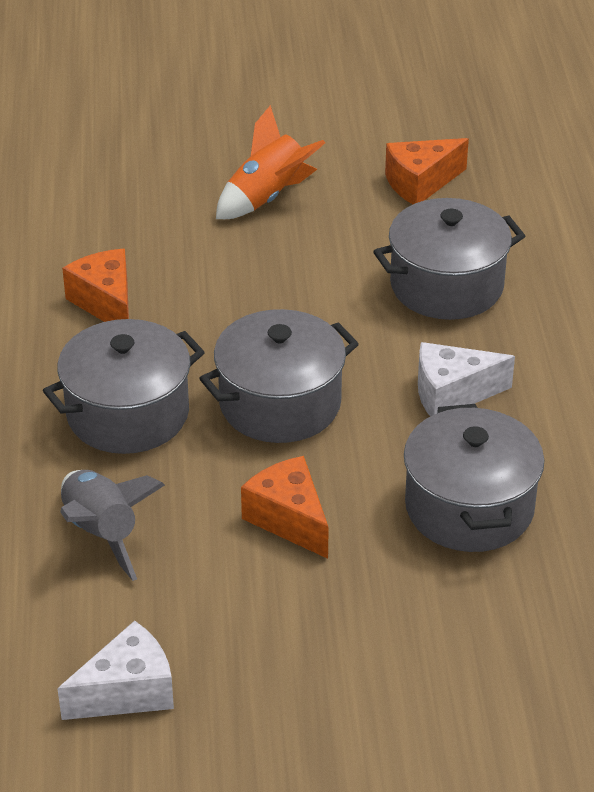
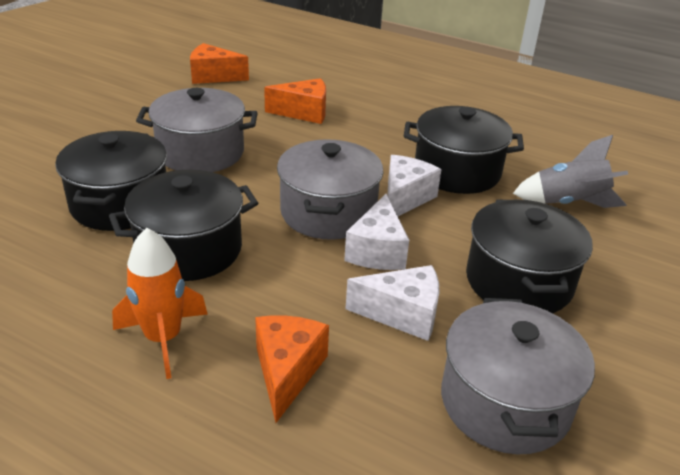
black pot: 0 -> 4
grey pot: 4 -> 3
white cheese: 2 -> 3

